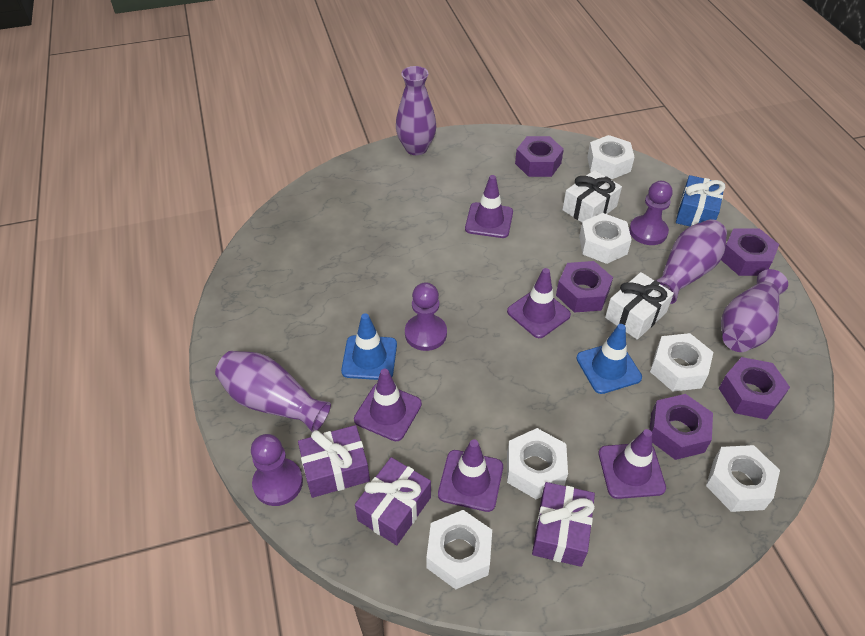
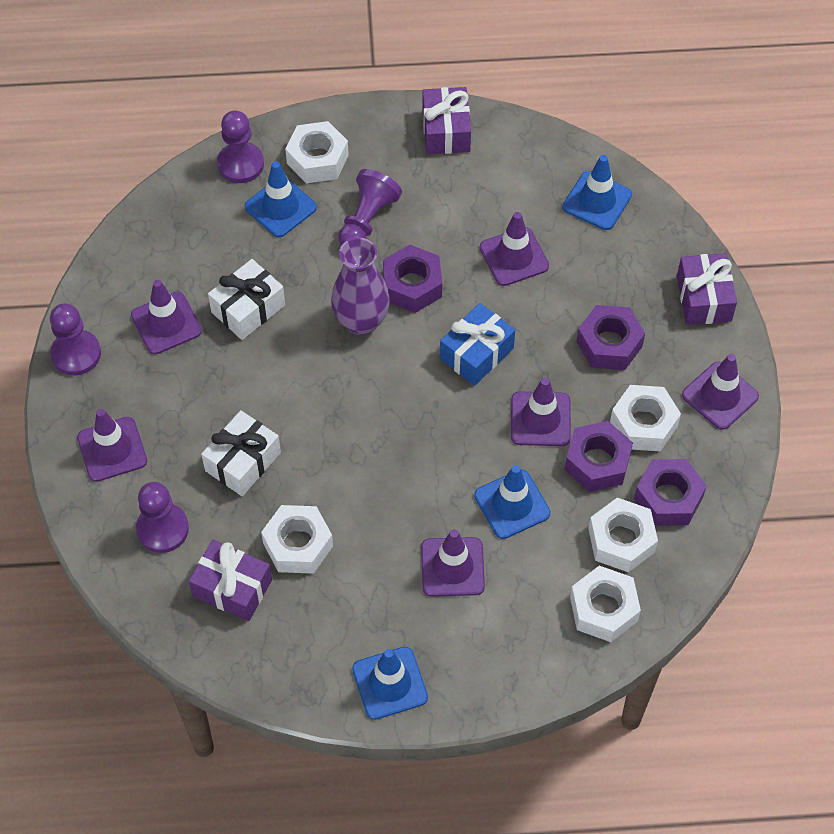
blue traffic cone: 2 -> 4
purple nut: 5 -> 4
purple pawn: 3 -> 4
purple traffic cone: 5 -> 6
purple vase: 4 -> 1
white nut: 6 -> 5

